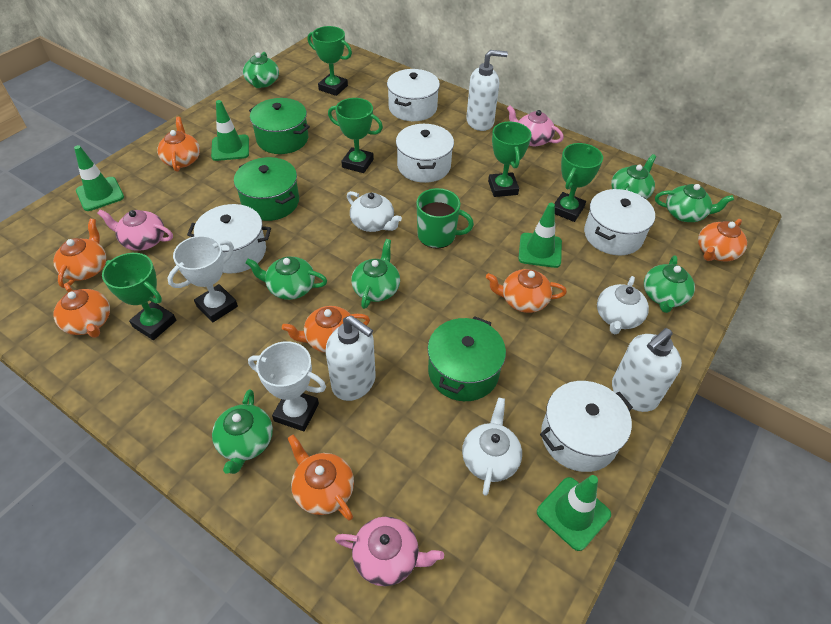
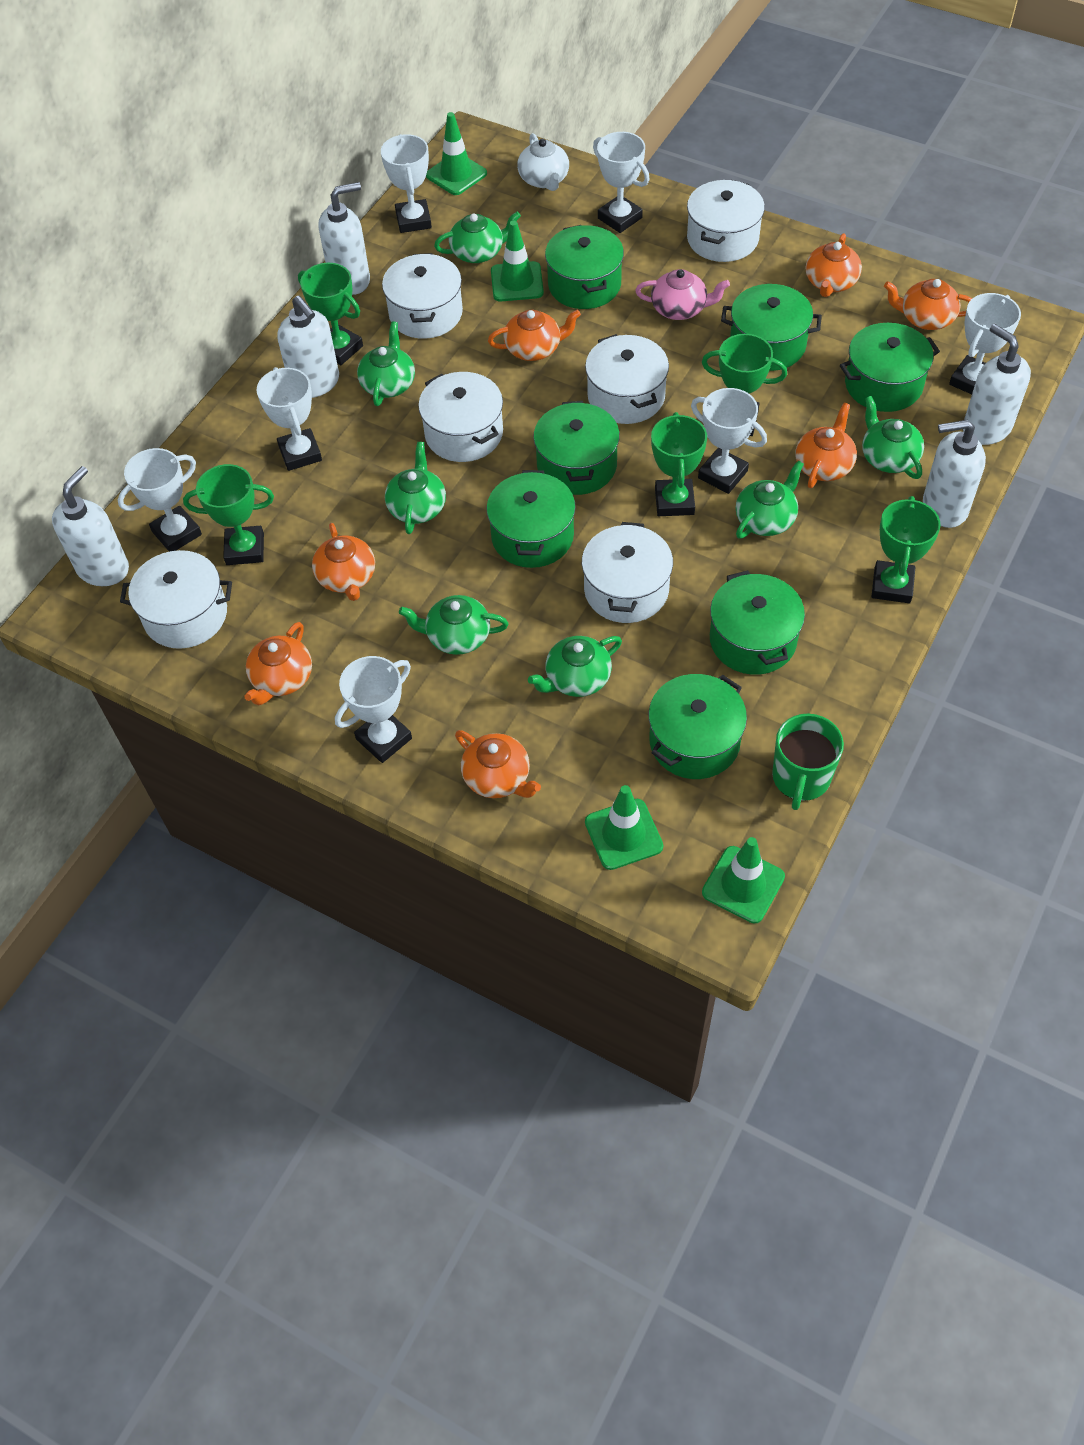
green pot: 3 -> 7
pink teapot: 3 -> 1
white pot: 5 -> 6
white soap dispenser: 3 -> 5
white teapot: 3 -> 1
white trophy: 2 -> 7

